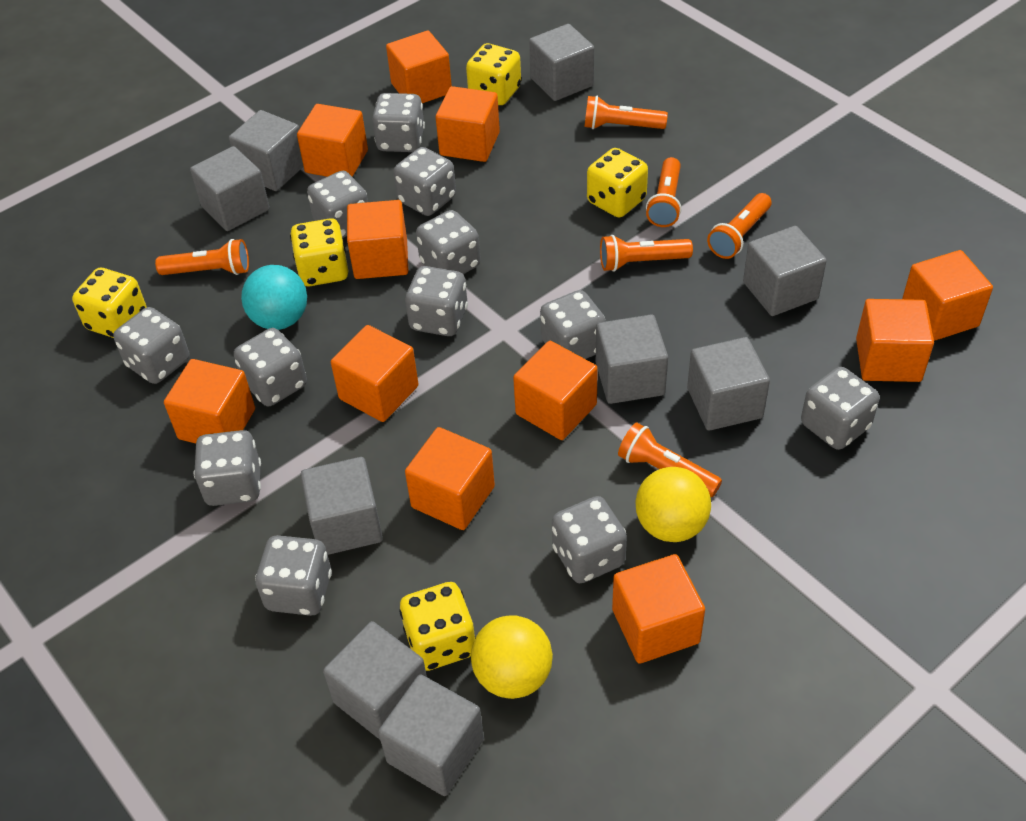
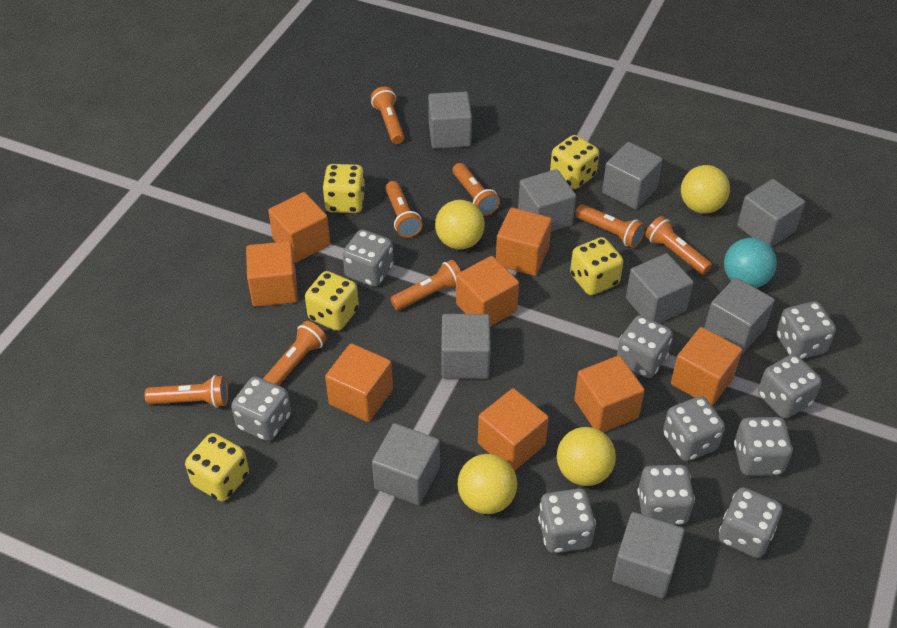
grey dice: 12 -> 10
orange cube: 11 -> 8
orange flashlight: 6 -> 8
yellow ball: 2 -> 4

